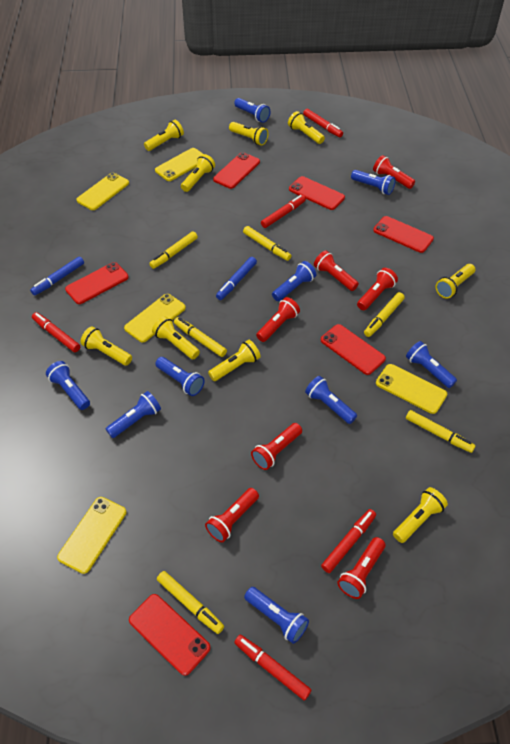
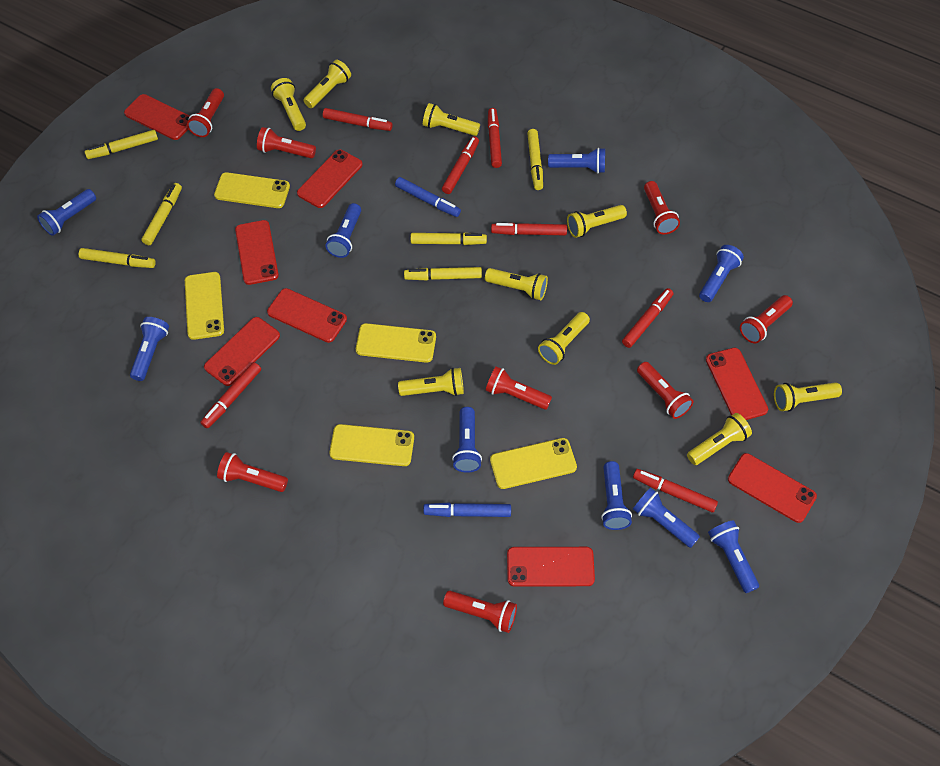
red flashlight: 7 -> 8
red marker: 5 -> 7
red phone: 6 -> 8

